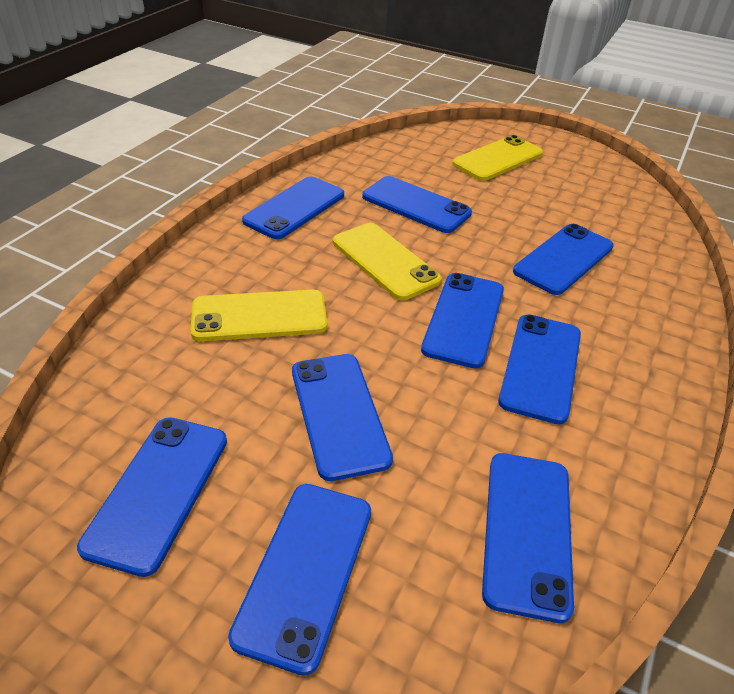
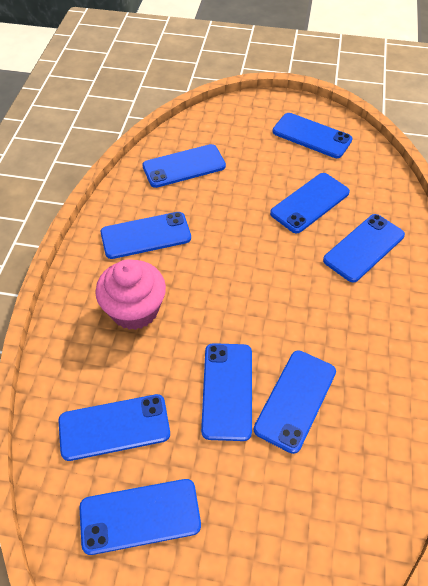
pink cupcake: 0 -> 1
yellow phone: 3 -> 0

